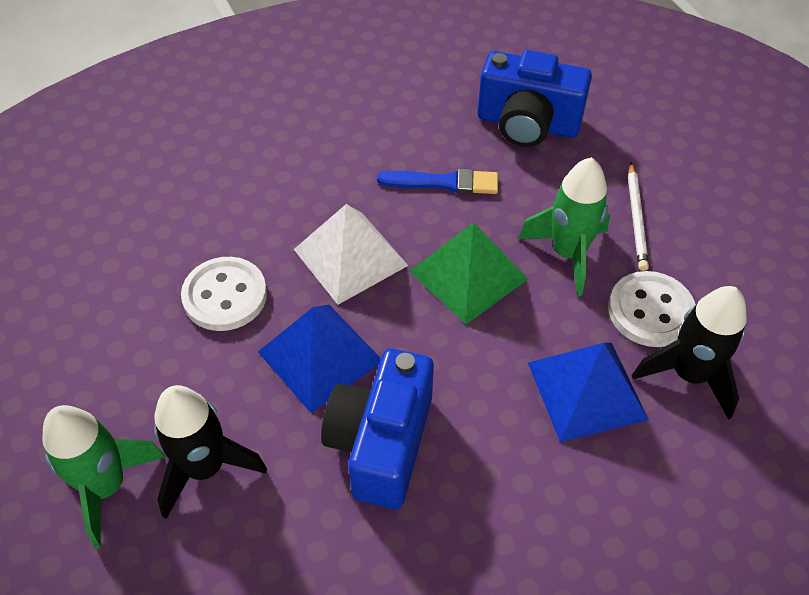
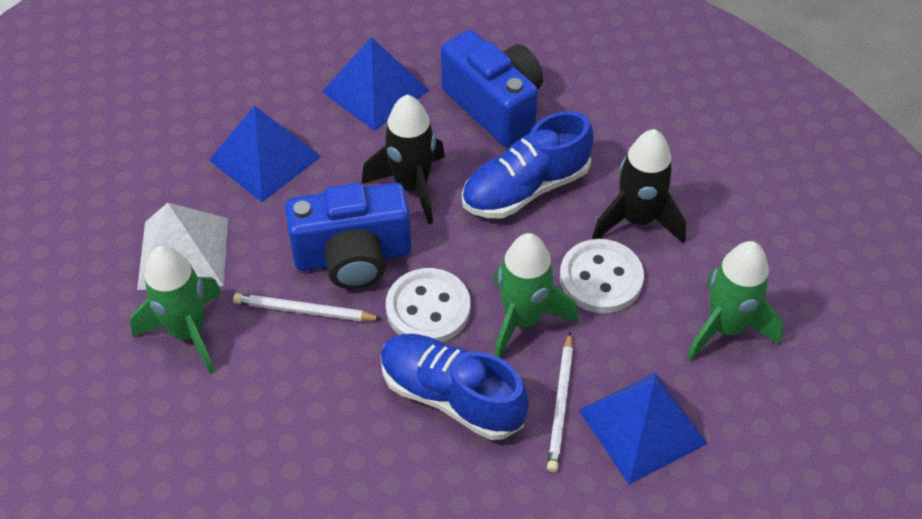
blue brush: 1 -> 0
blue pyramid: 2 -> 3
blue shoe: 0 -> 2
green pyramid: 1 -> 0
green rocket: 2 -> 3
white pencil: 1 -> 2

